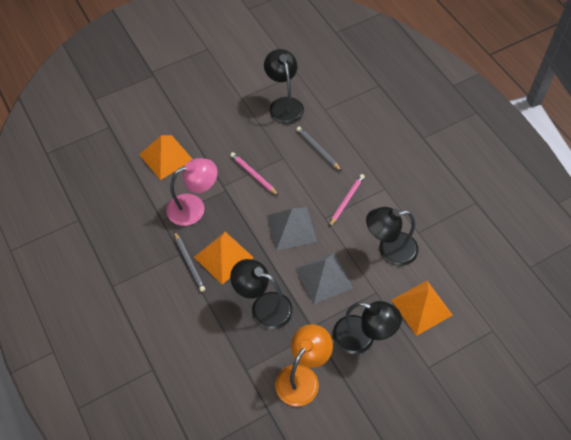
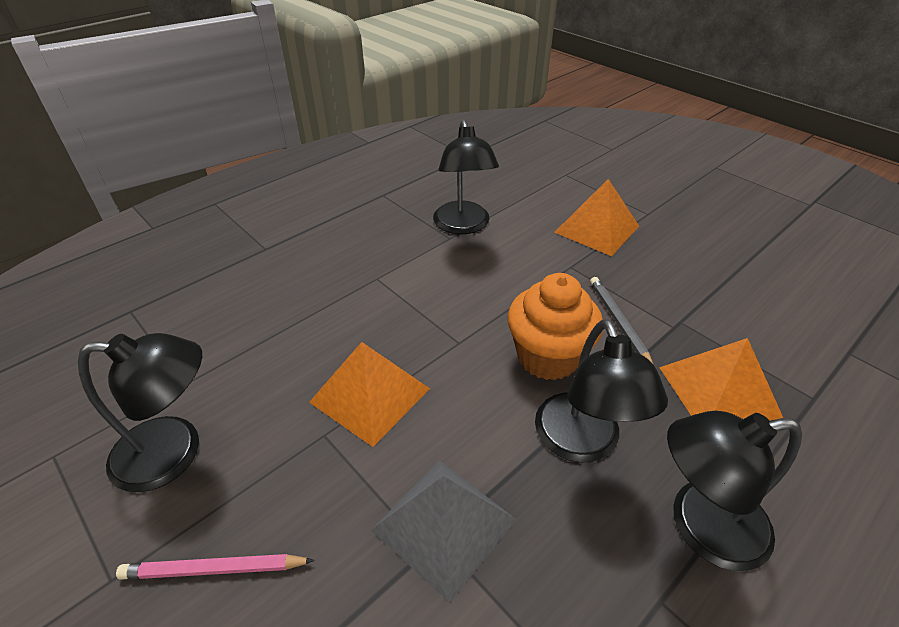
grey pencil: 2 -> 1
grey pyramid: 2 -> 1
orange cupcake: 0 -> 1
orange lamp: 1 -> 0
pink lamp: 1 -> 0
pink pencil: 2 -> 1

